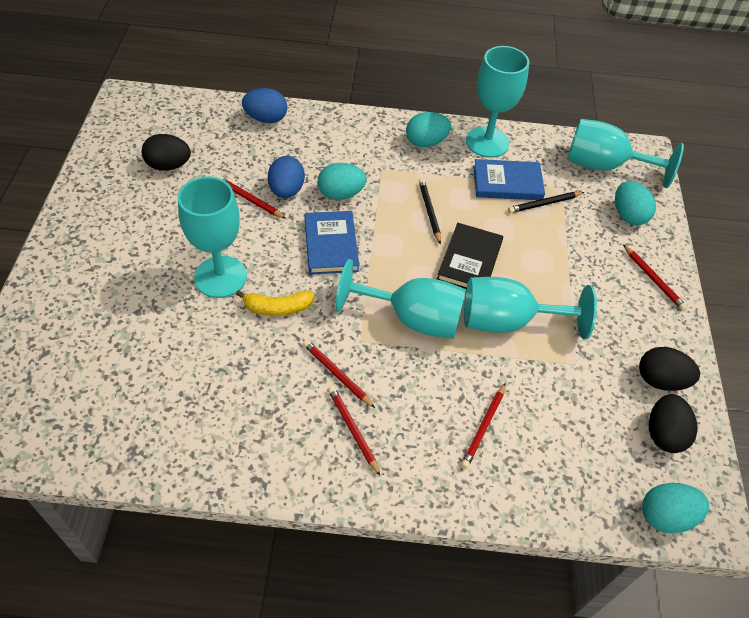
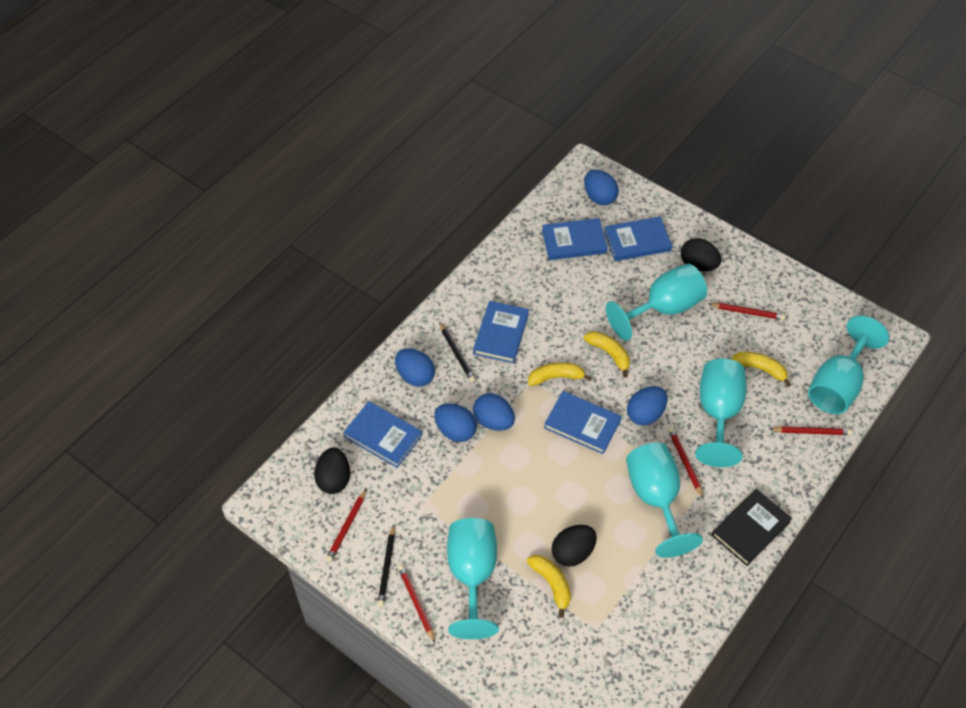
blue book: 2 -> 5
blue egg: 2 -> 5
turquoise egg: 4 -> 0
yellow banana: 1 -> 4

